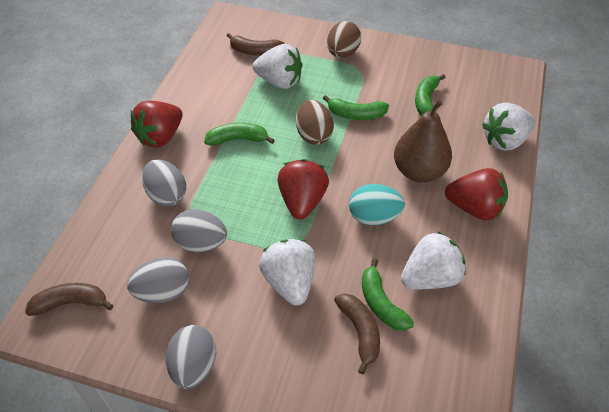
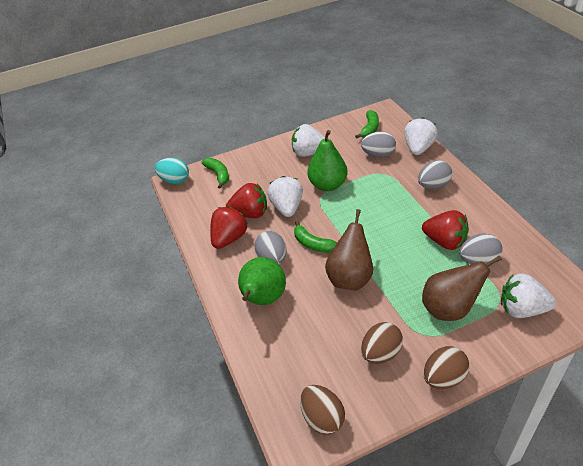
brown banana: 3 -> 0
brown egg: 2 -> 3
brown pear: 1 -> 2
green banana: 4 -> 3
green pear: 0 -> 2

